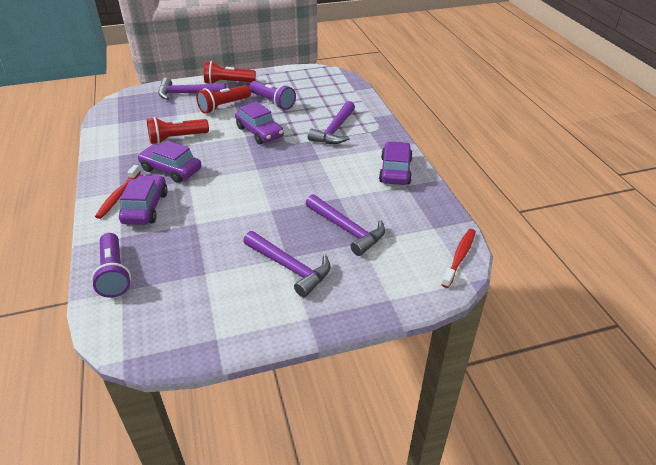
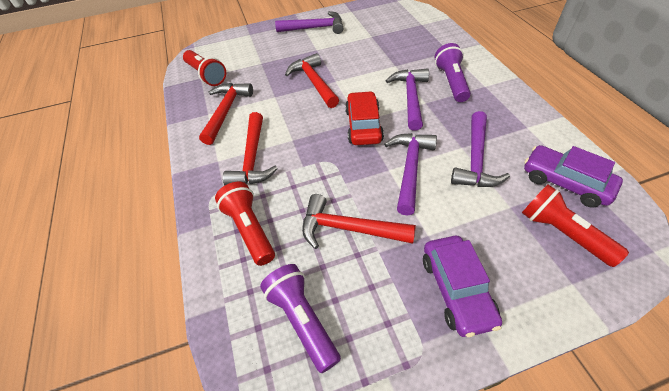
purple car: 4 -> 2
red car: 0 -> 1
red hammer: 0 -> 4
red toothbrush: 2 -> 0

